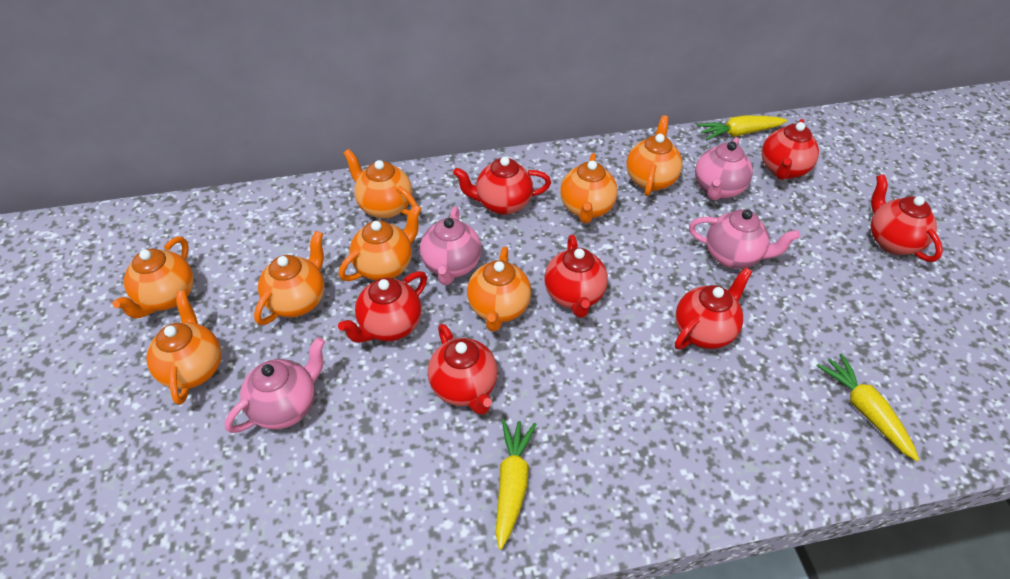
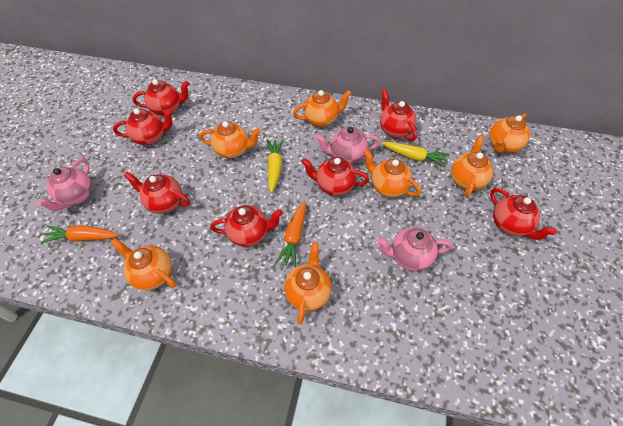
orange carrot: 0 -> 2
orange teapot: 8 -> 7
pink teapot: 4 -> 3
yellow carrot: 3 -> 2

